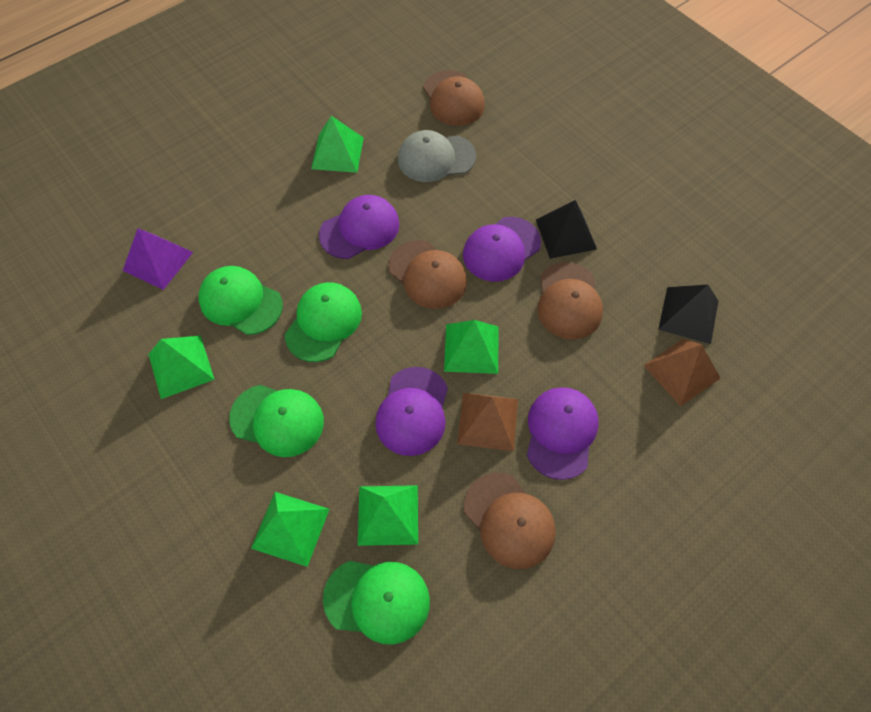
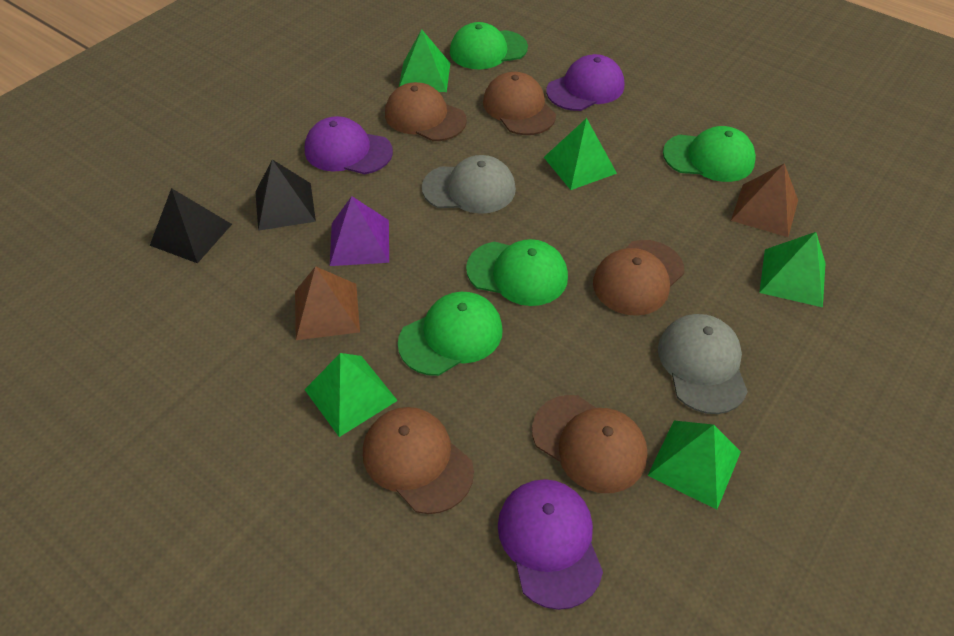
brown cap: 4 -> 5
grey cap: 1 -> 2
purple cap: 4 -> 3

